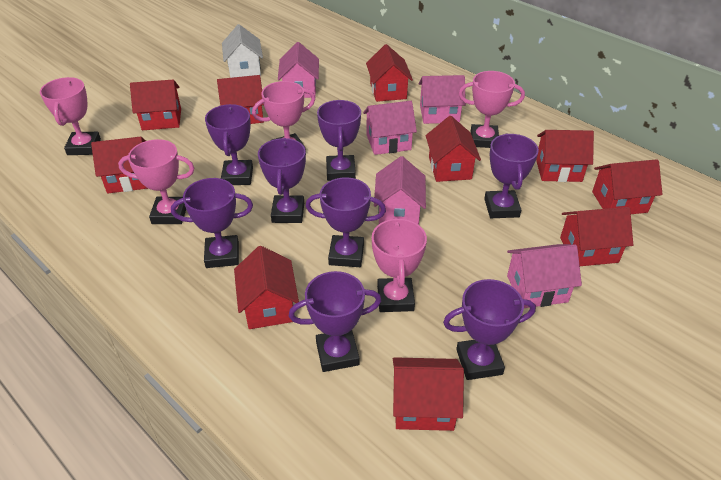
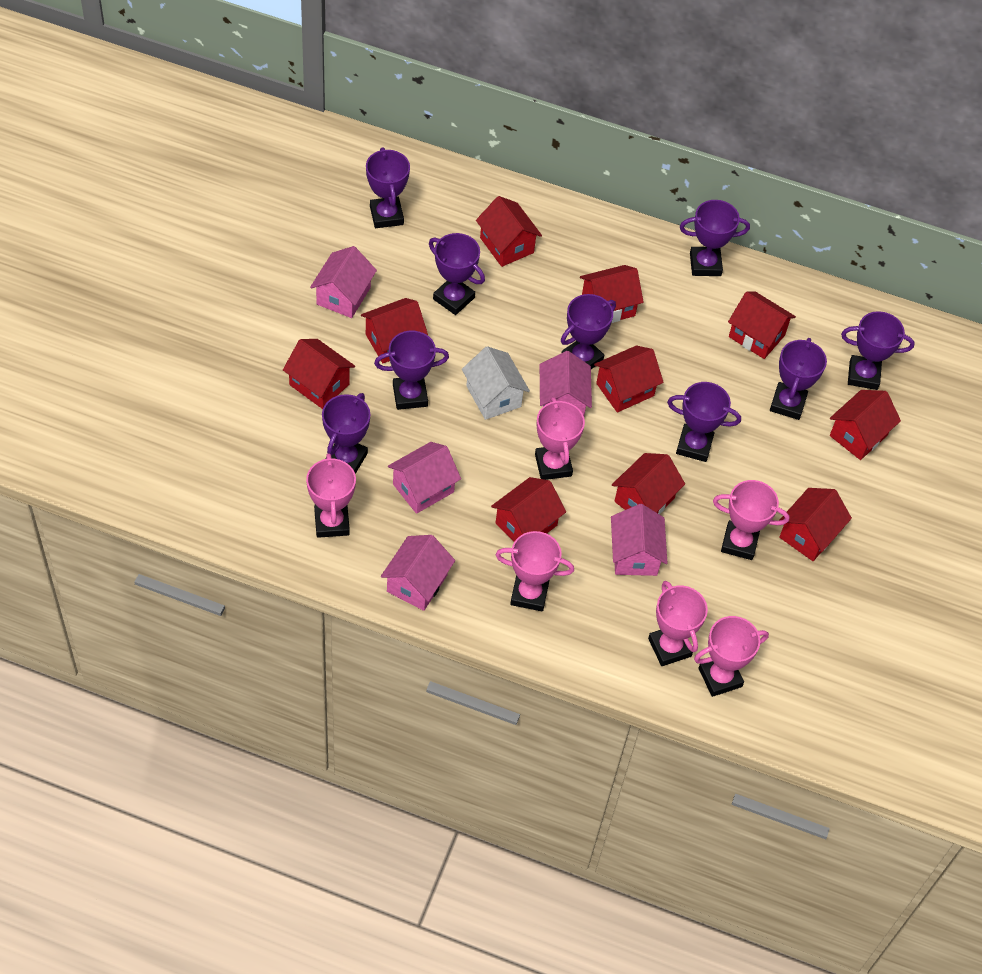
pink trophy: 5 -> 6
purple trophy: 8 -> 9

